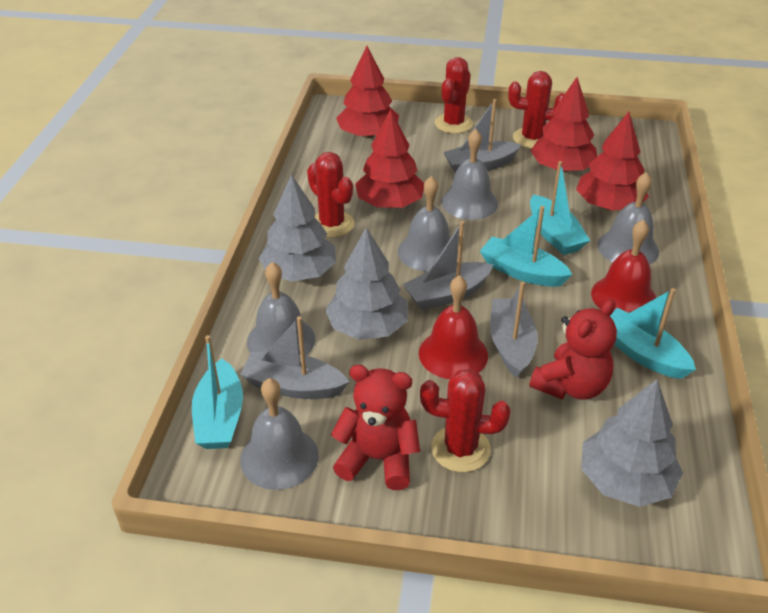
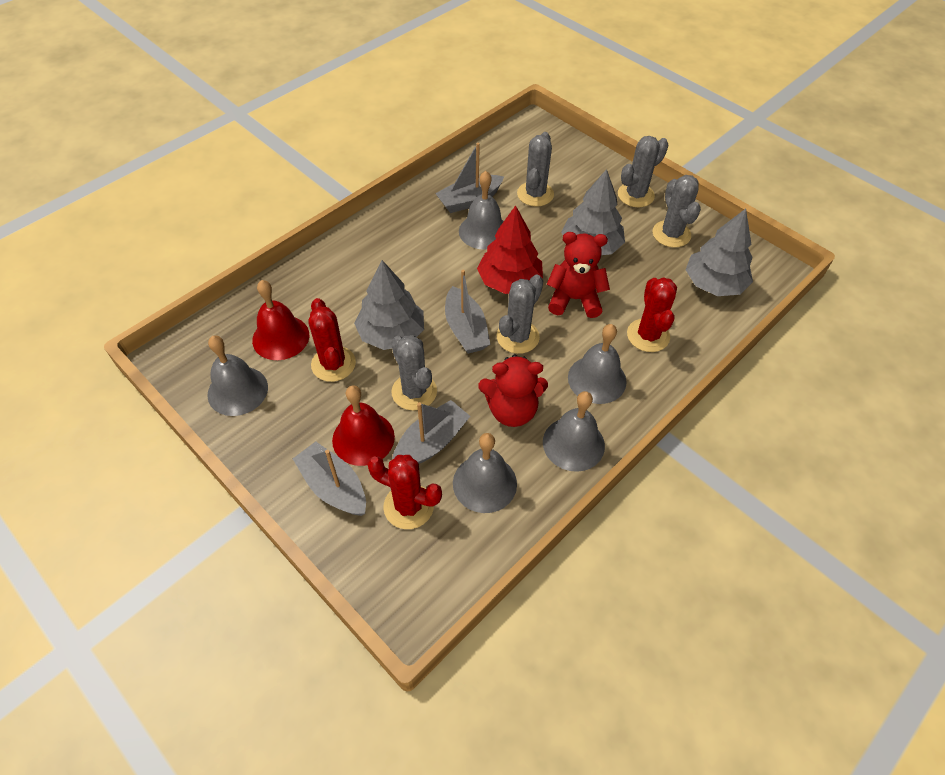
grey cactus: 0 -> 5
red cactus: 4 -> 3
red tree: 4 -> 1
turquoise boat: 4 -> 0

